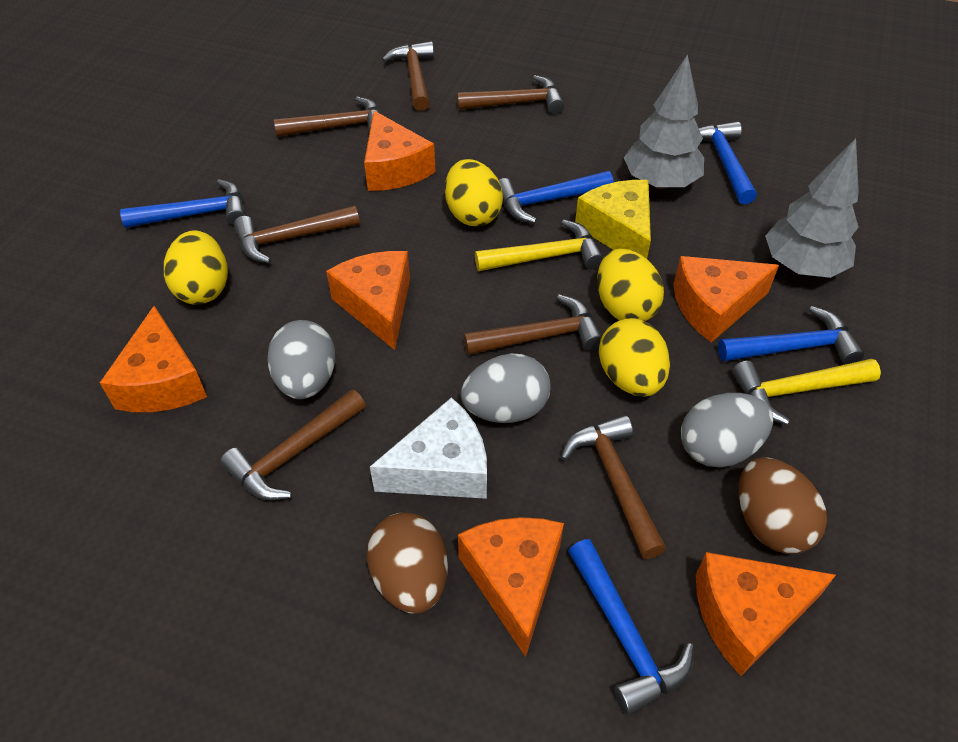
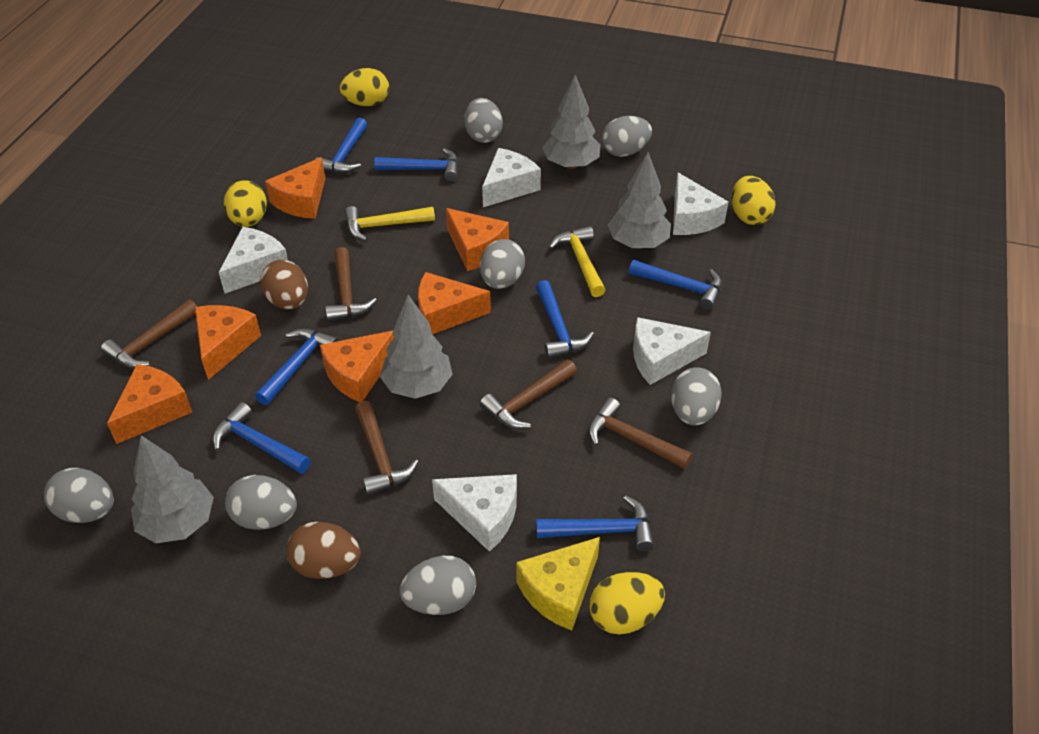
blue hammer: 5 -> 7
brown hammer: 7 -> 5
grey egg: 3 -> 7
grey tree: 2 -> 4
white cheese: 1 -> 5

